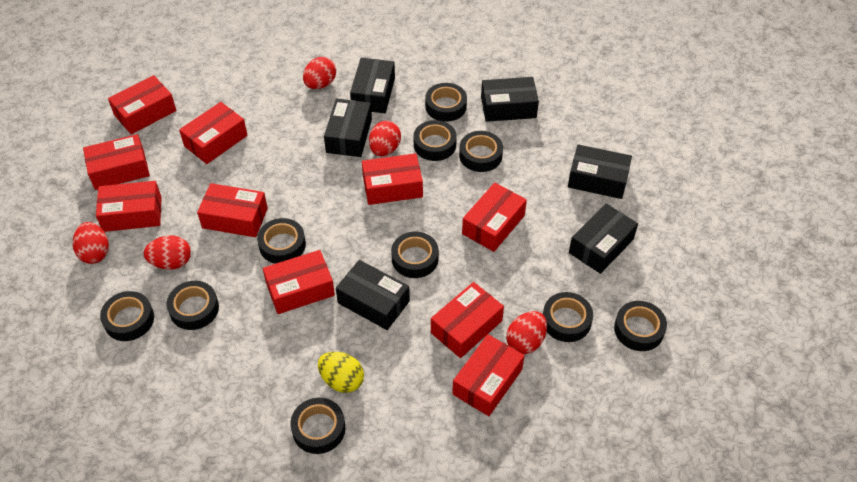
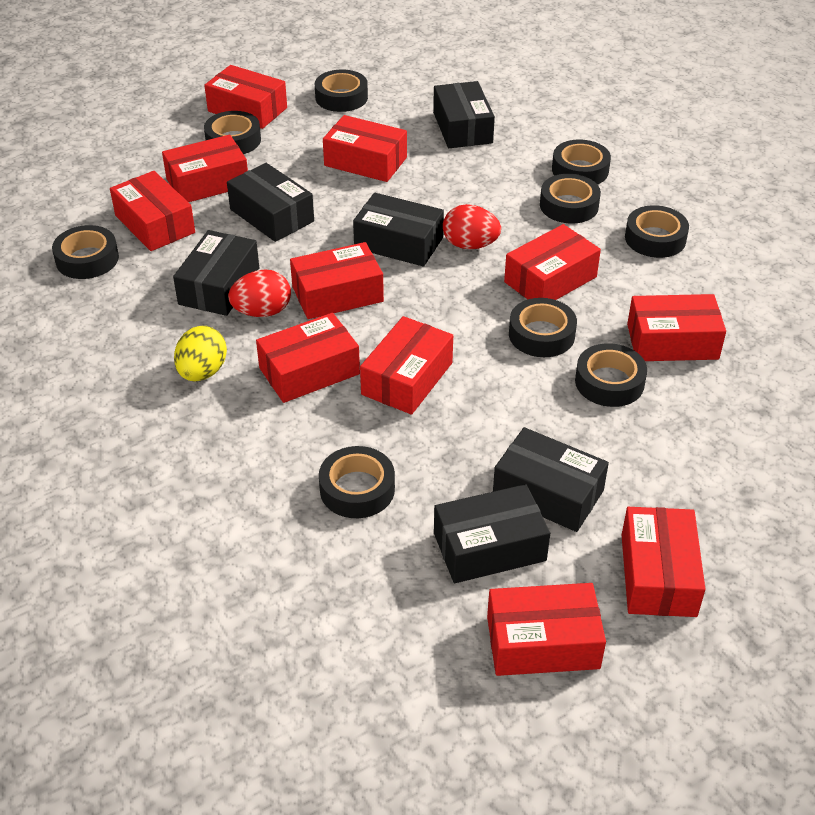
black tape: 10 -> 9
red box: 10 -> 11
red egg: 5 -> 2

